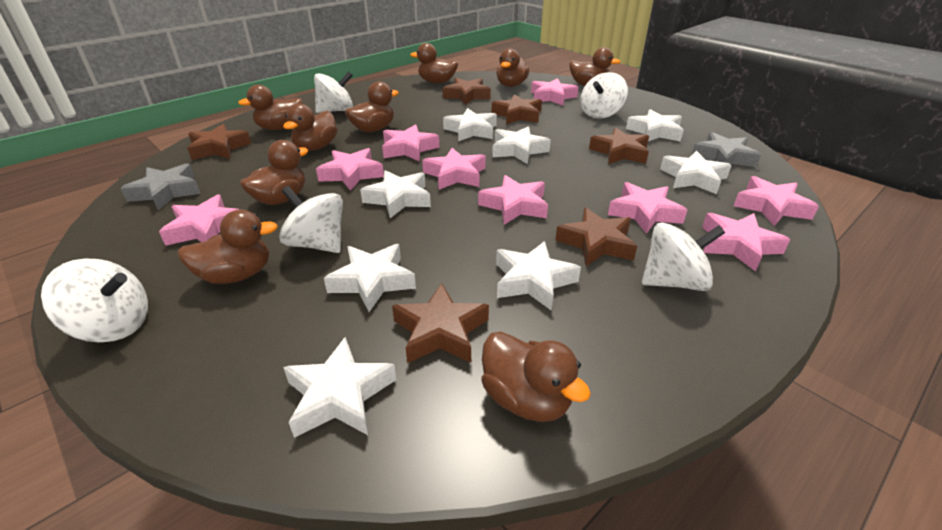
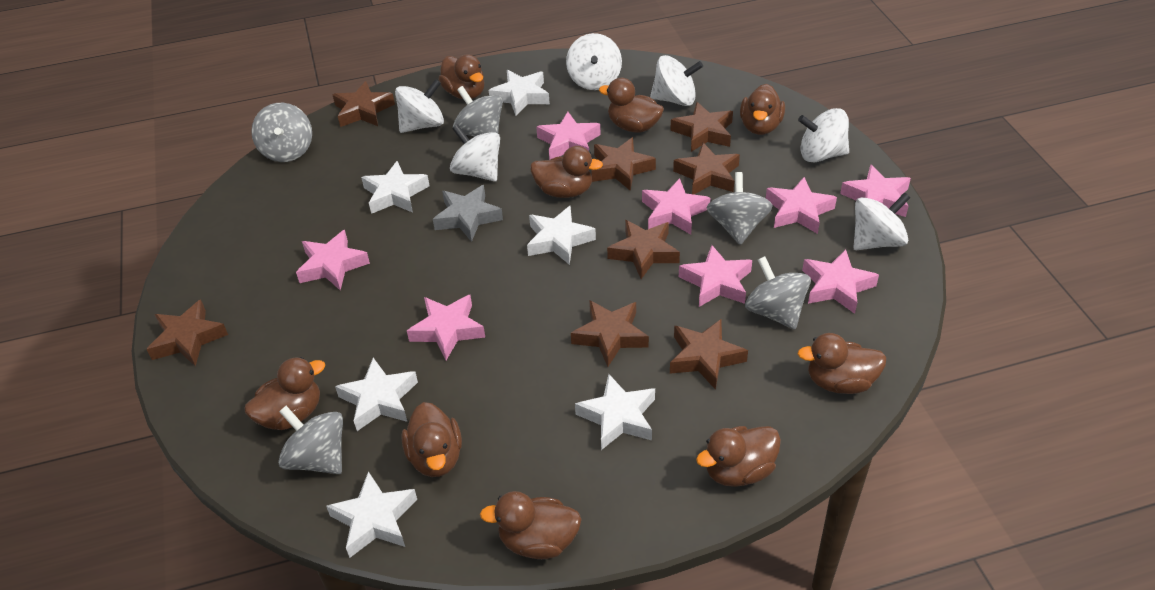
brown star: 6 -> 8
grey spinning top: 0 -> 5
grey star: 2 -> 1
pink star: 9 -> 8
white spinning top: 5 -> 6
white star: 8 -> 6

